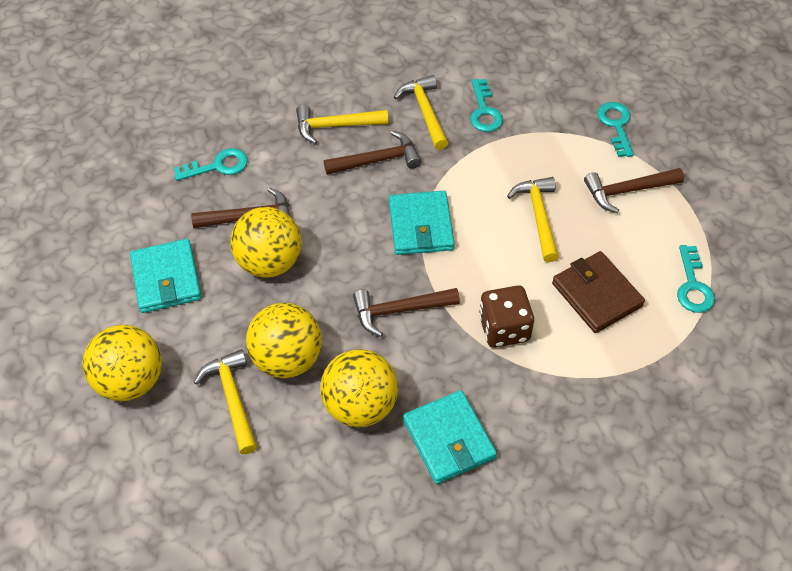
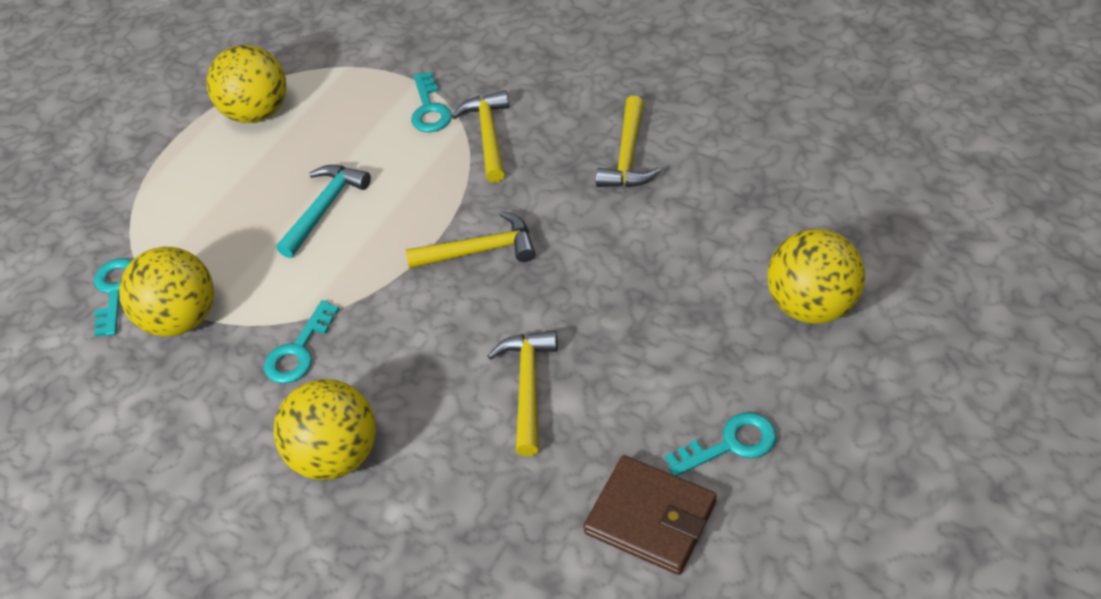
brown dice: 1 -> 0
brown hammer: 4 -> 0
turquoise hammer: 0 -> 1
turquoise wallet: 3 -> 0

